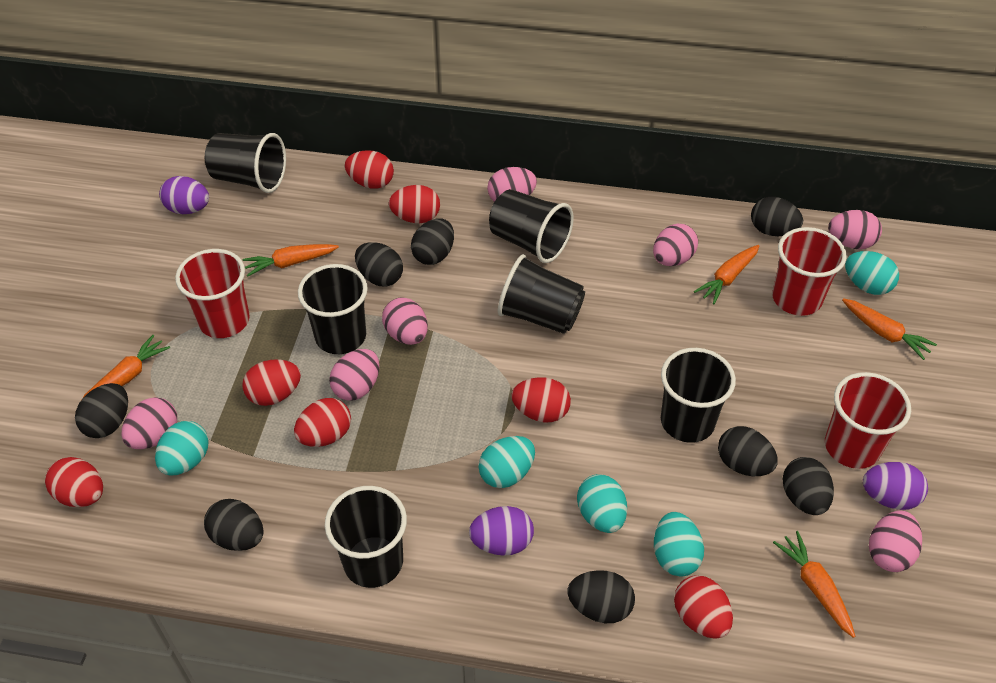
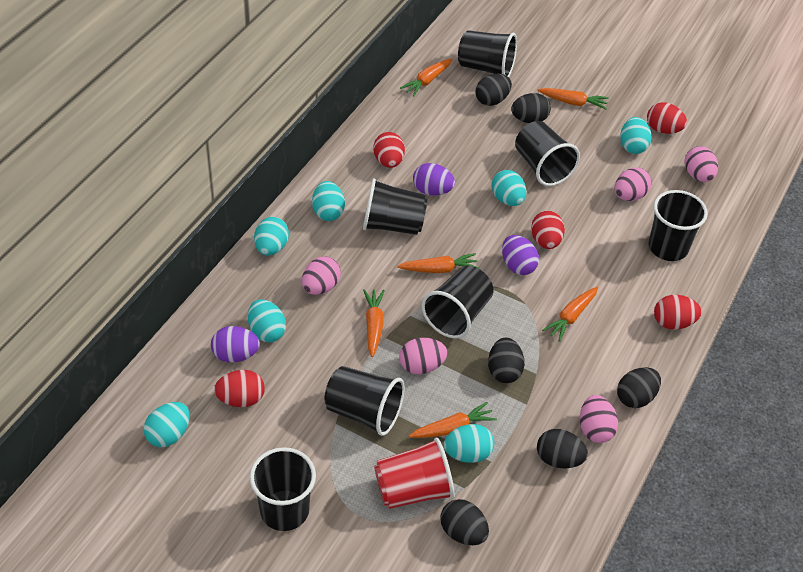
black cup: 6 -> 7
black egg: 8 -> 6
orange carrot: 5 -> 6
pink egg: 7 -> 5
red cup: 3 -> 1
red egg: 7 -> 5
turquoise egg: 5 -> 7

